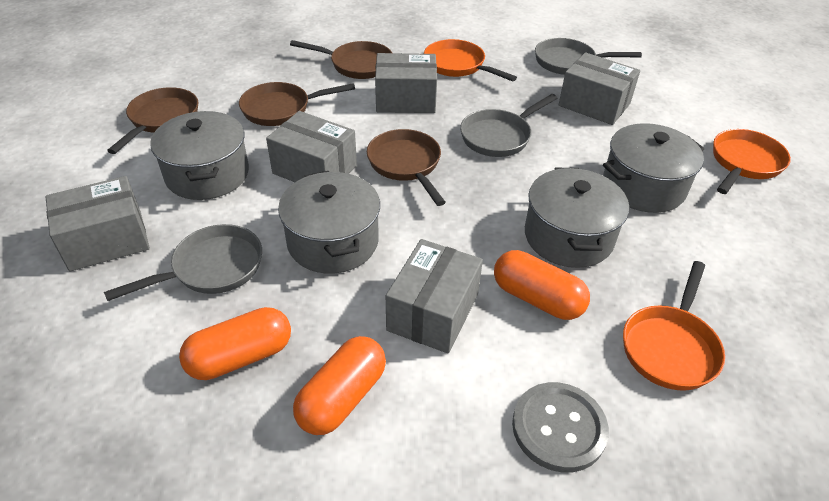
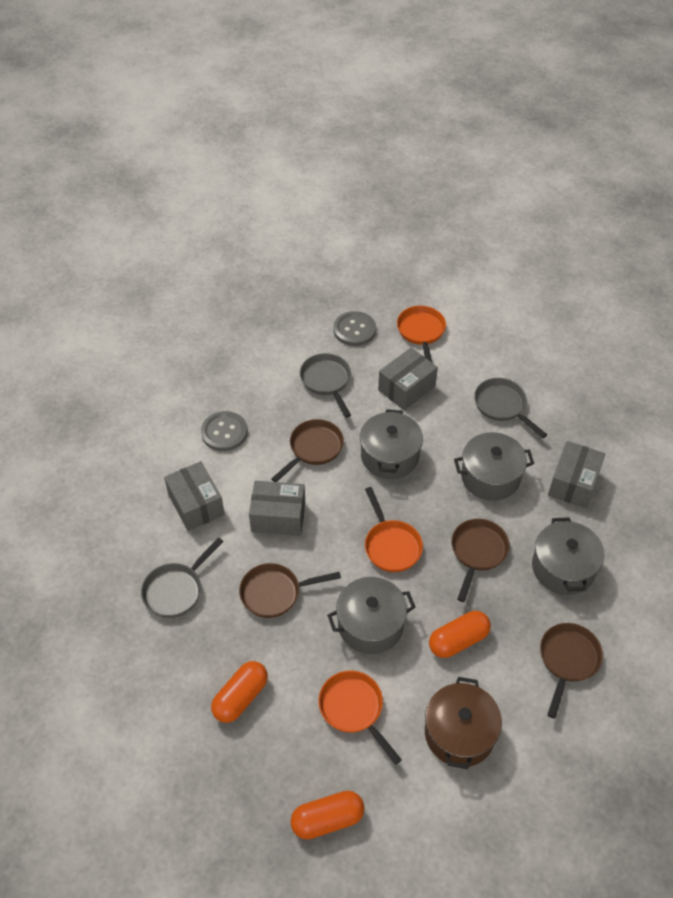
brown pot: 0 -> 1
grey box: 5 -> 4
grey button: 1 -> 2

